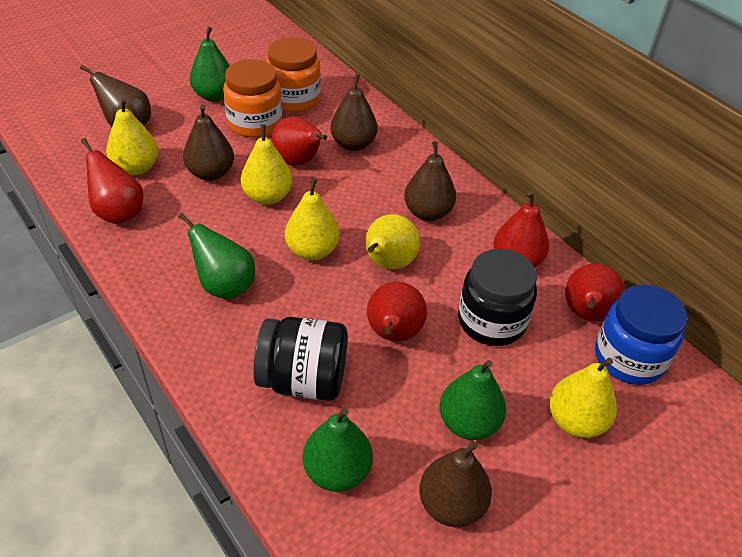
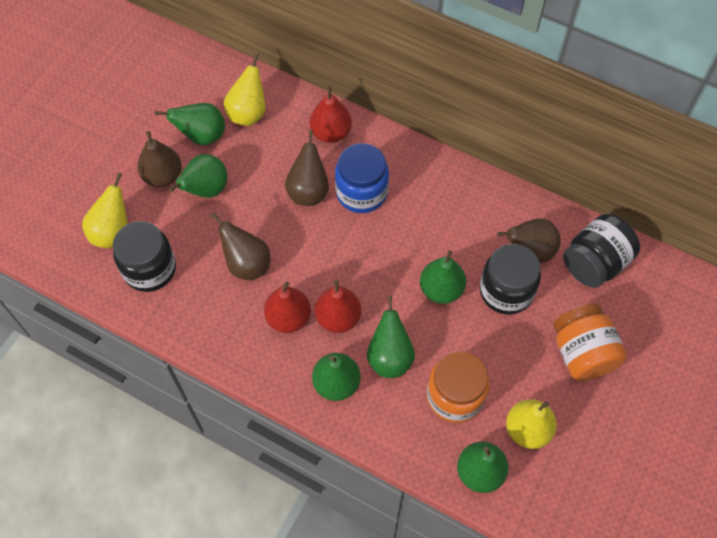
black jar: 2 -> 3
brown pear: 5 -> 4
green pear: 4 -> 6
red pear: 5 -> 3
yellow pear: 5 -> 3

